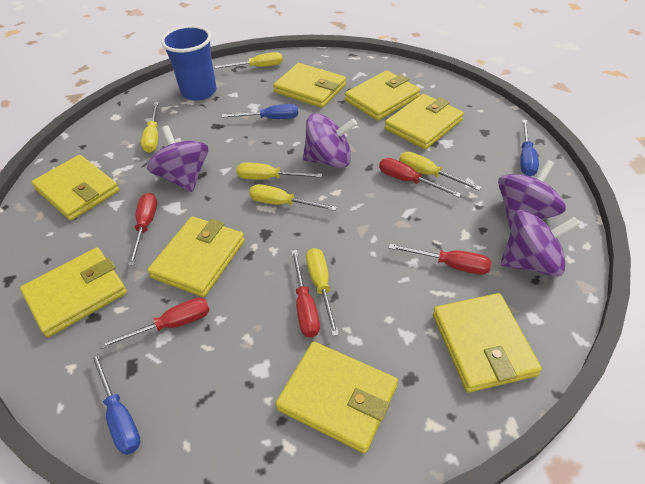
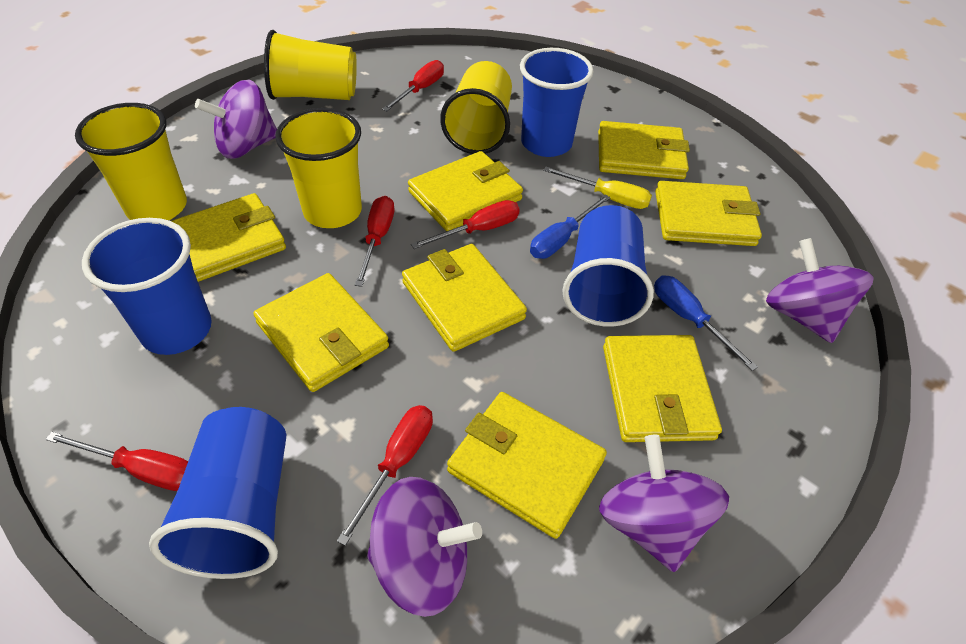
blue cup: 1 -> 4
blue screwdriver: 3 -> 2
yellow cup: 0 -> 4
yellow screwdriver: 6 -> 1

